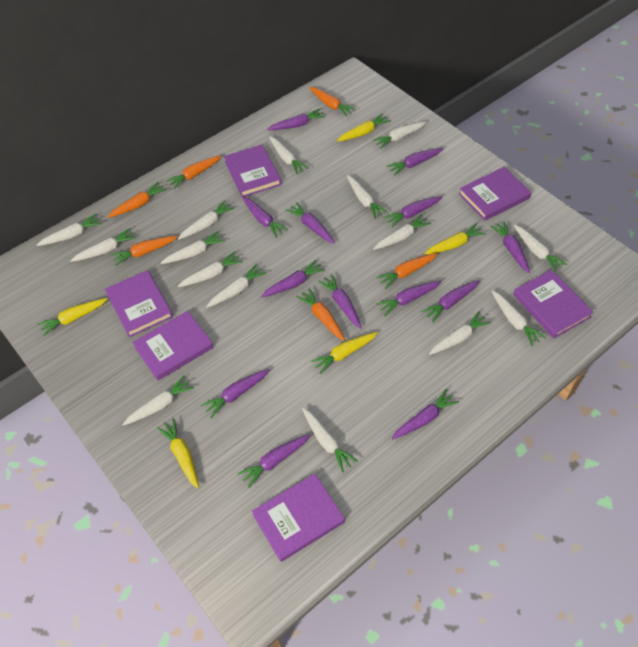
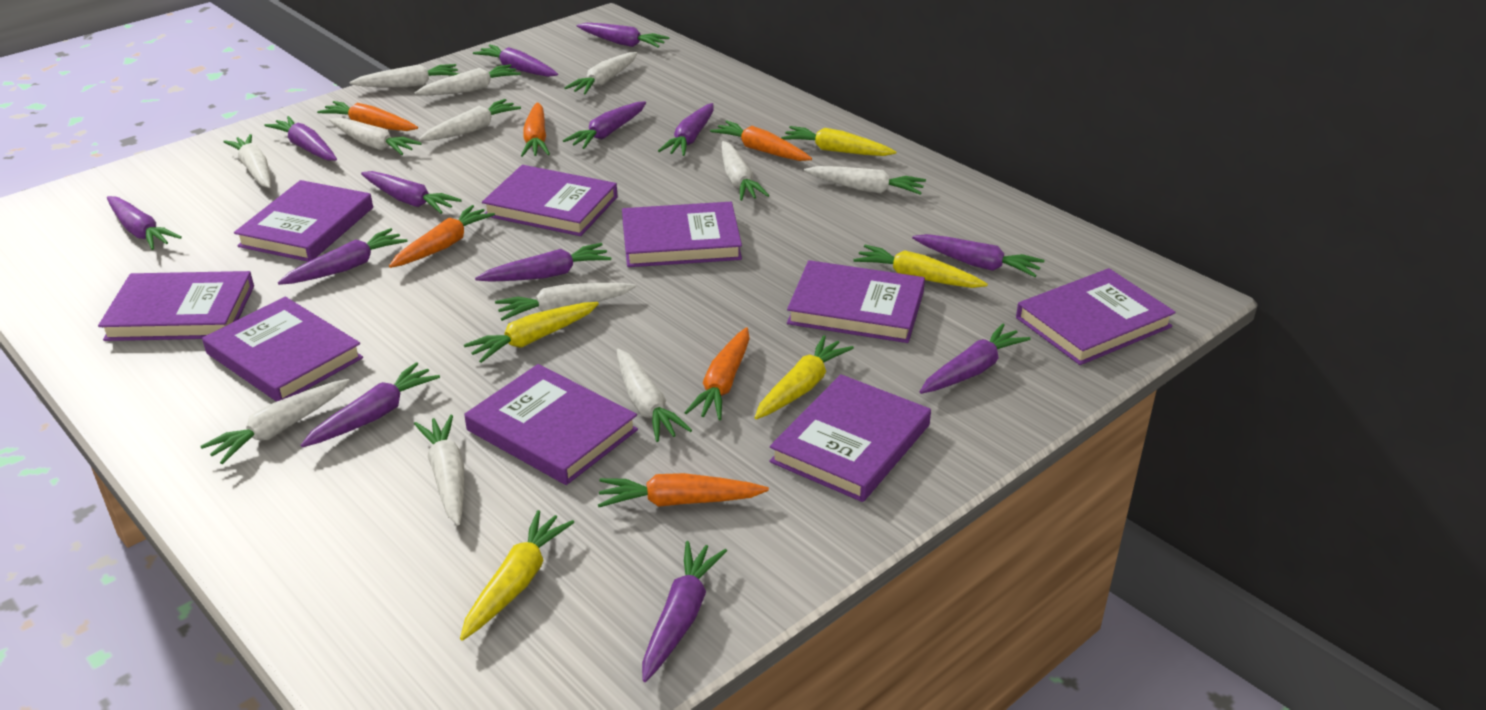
purple book: 6 -> 9
white carrot: 15 -> 12

